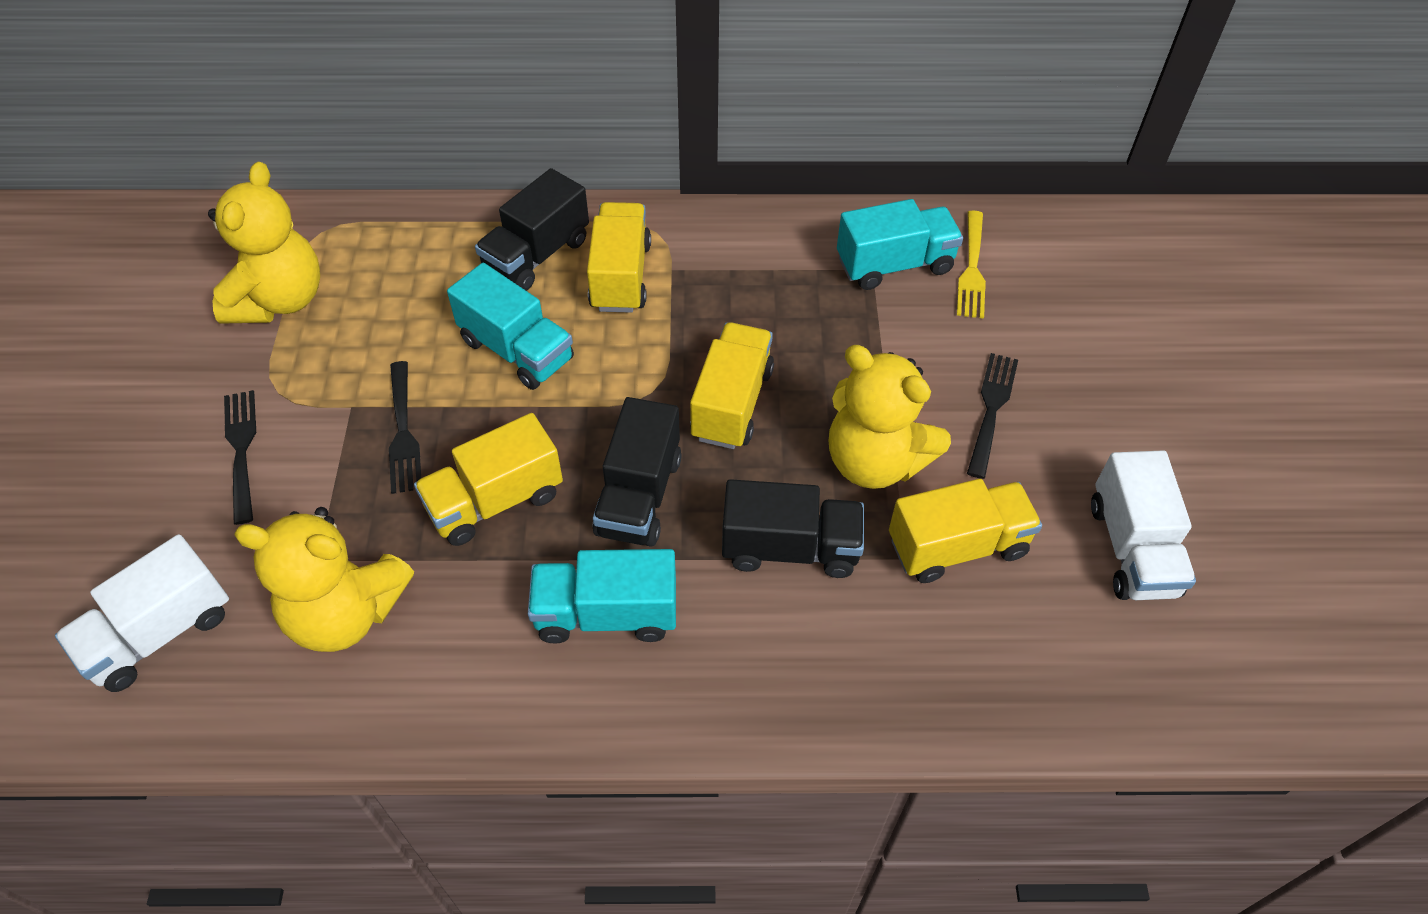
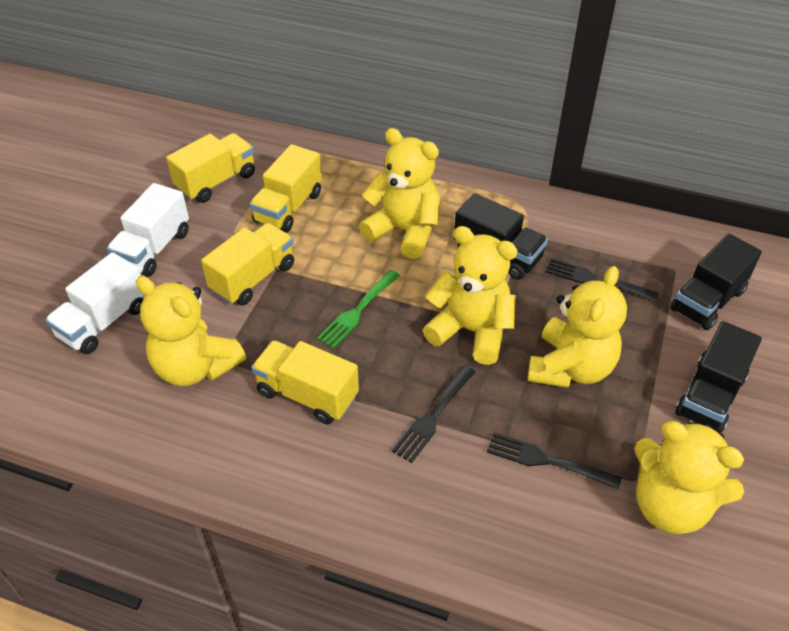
green fork: 0 -> 1
turquoise truck: 3 -> 0
yellow fork: 1 -> 0
yellow teddy bear: 3 -> 5

